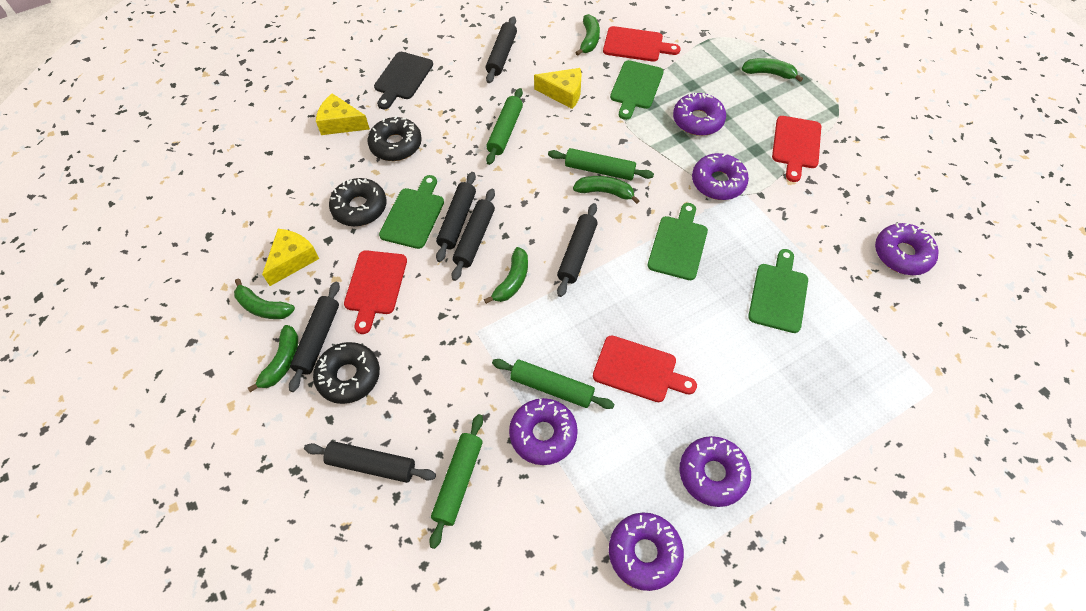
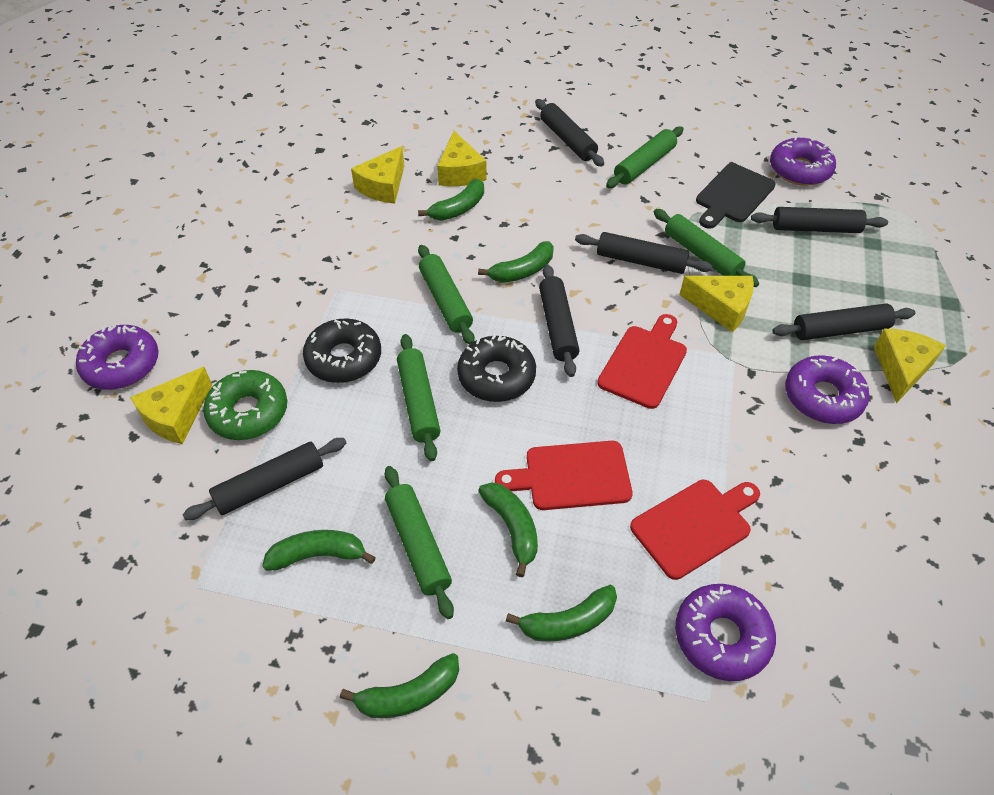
black donut: 3 -> 2
green cutting board: 4 -> 0
green donut: 0 -> 1
green rolling pin: 4 -> 5
purple donut: 6 -> 4
red cutting board: 4 -> 3
yellow cheese: 3 -> 5

